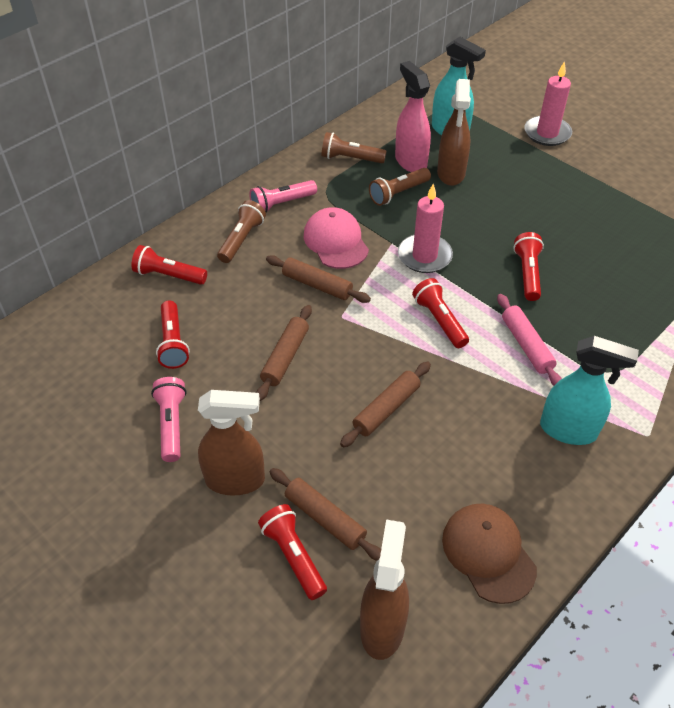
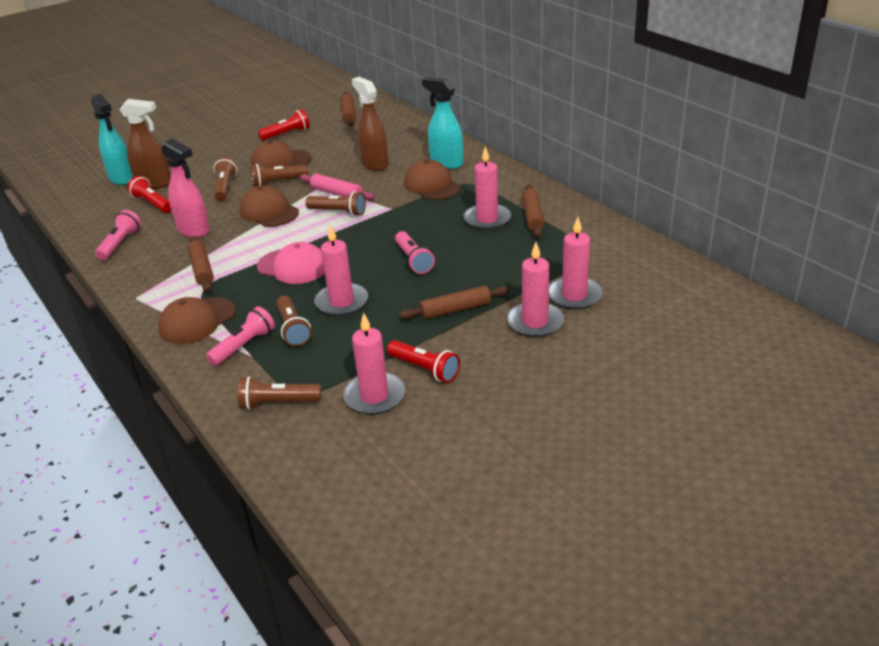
brown cap: 1 -> 4
brown flashlight: 3 -> 5
brown spray bottle: 3 -> 2
pink candle: 2 -> 5
pink flashlight: 2 -> 3
red flashlight: 5 -> 3

